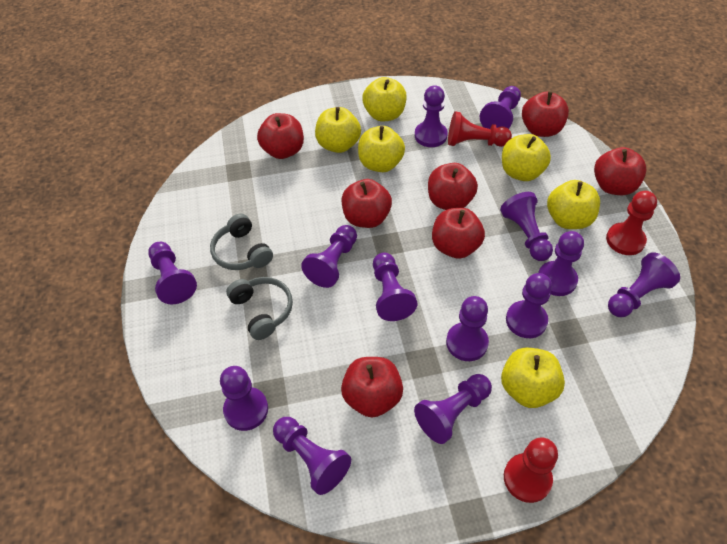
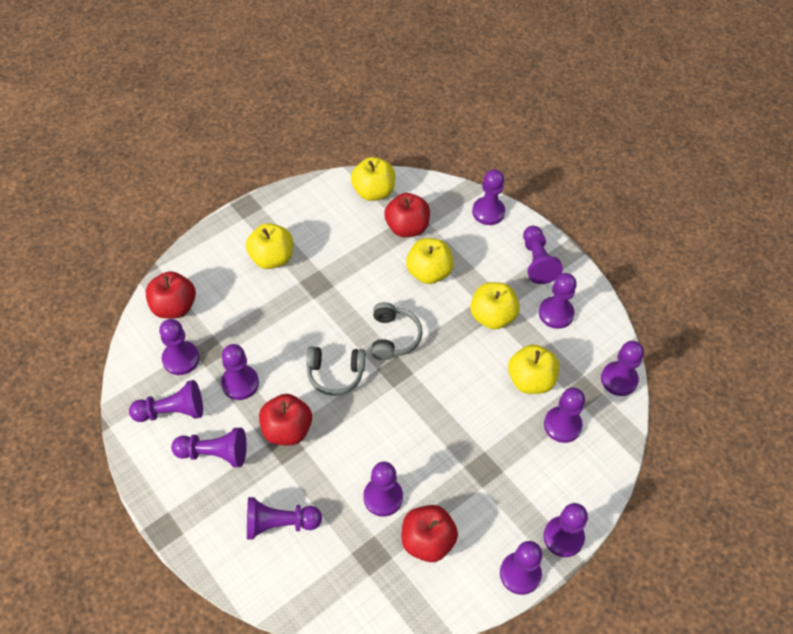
red apple: 7 -> 4
red pawn: 3 -> 0
yellow apple: 6 -> 5

